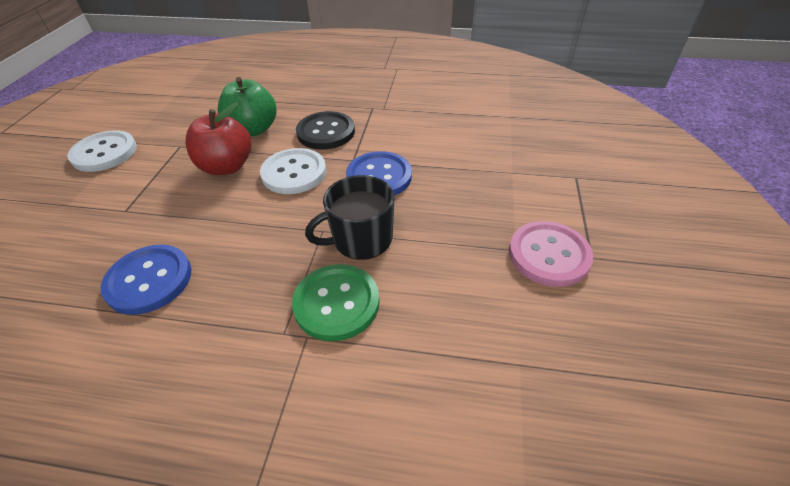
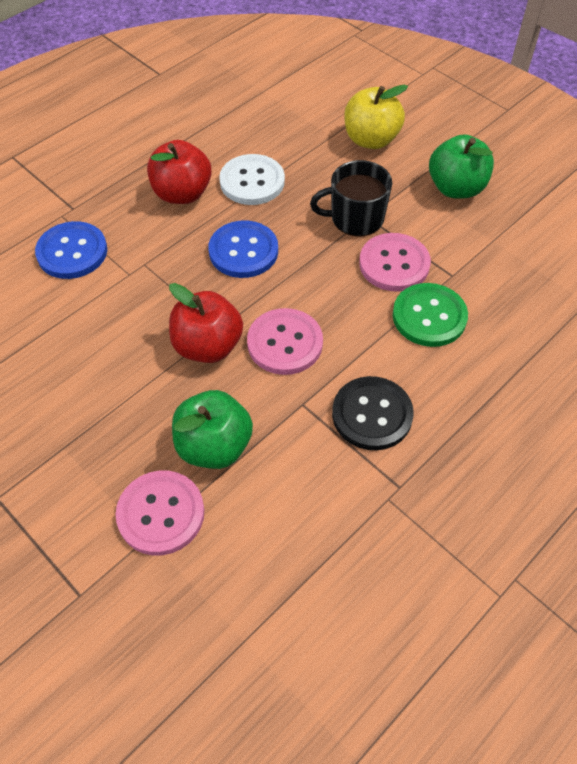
green apple: 1 -> 2
pink button: 1 -> 3
red apple: 1 -> 2
white button: 2 -> 1
yellow apple: 0 -> 1

